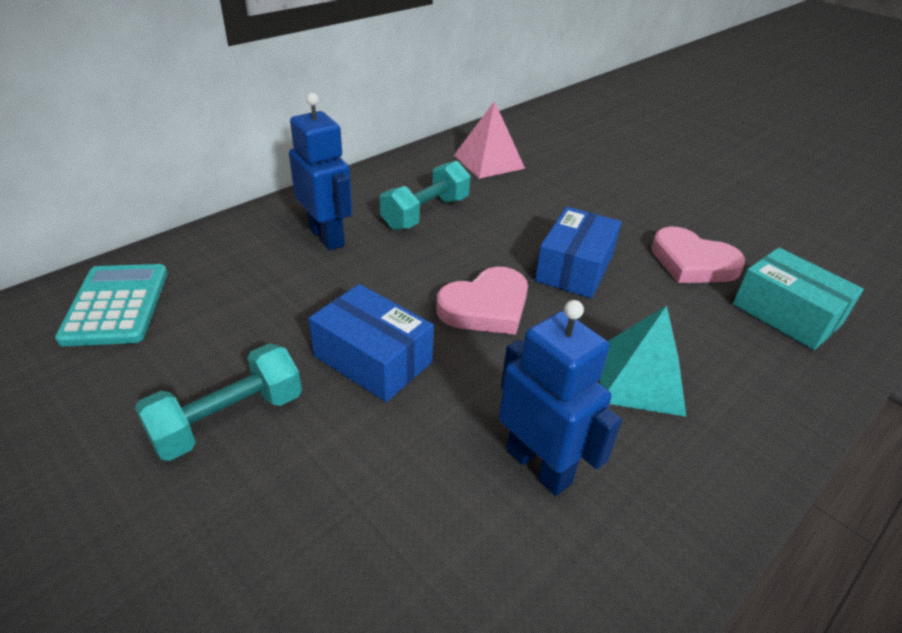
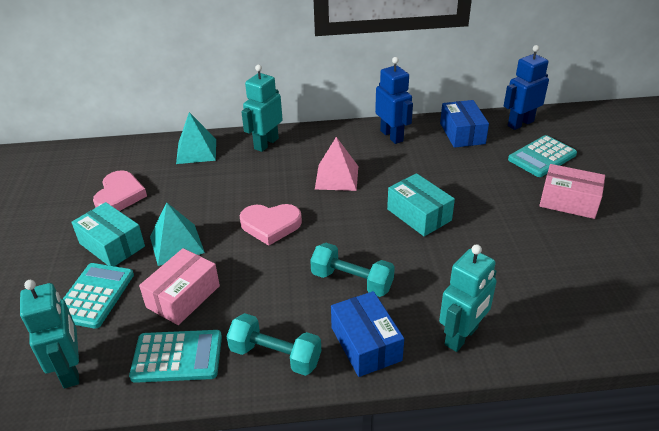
pink box: 0 -> 2
turquoise box: 1 -> 2
turquoise calculator: 1 -> 3
turquoise pyramid: 1 -> 2
turquoise robot: 0 -> 3

